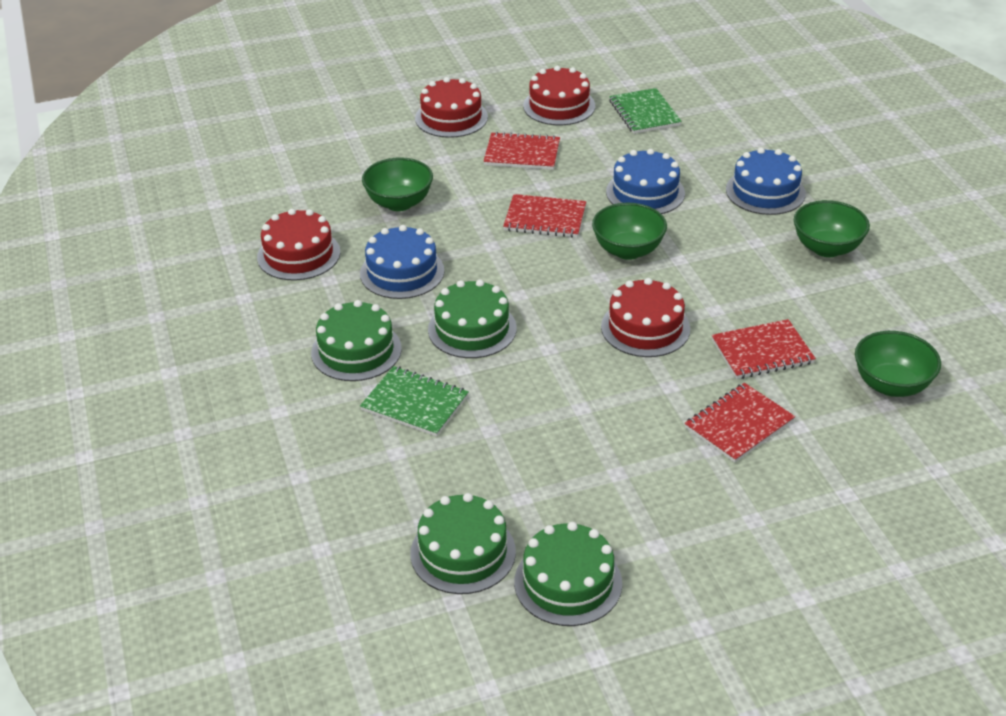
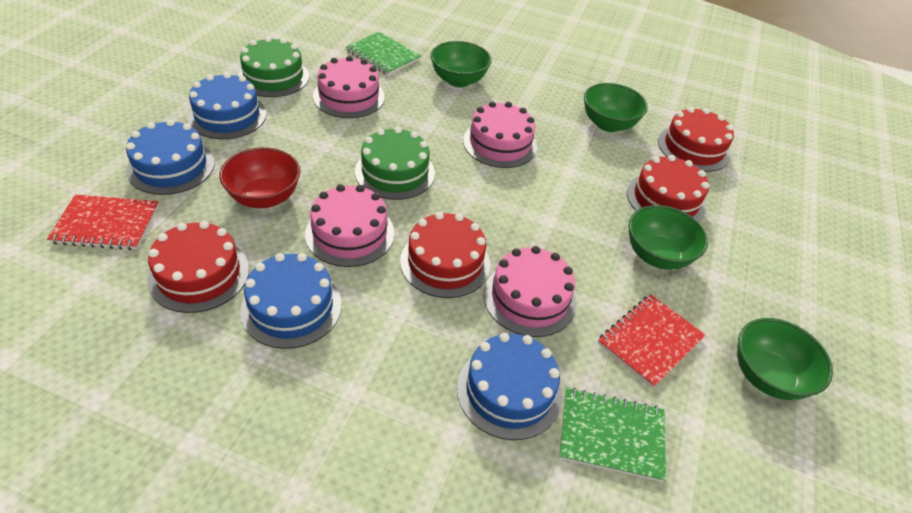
blue cake: 3 -> 4
green cake: 4 -> 2
pink cake: 0 -> 4
red bowl: 0 -> 1
red notebook: 4 -> 2

